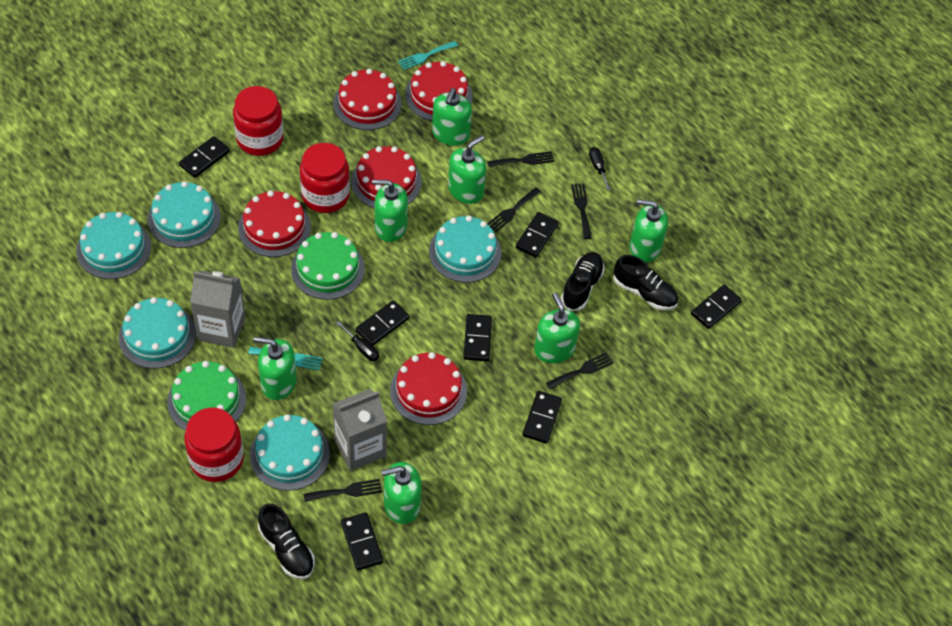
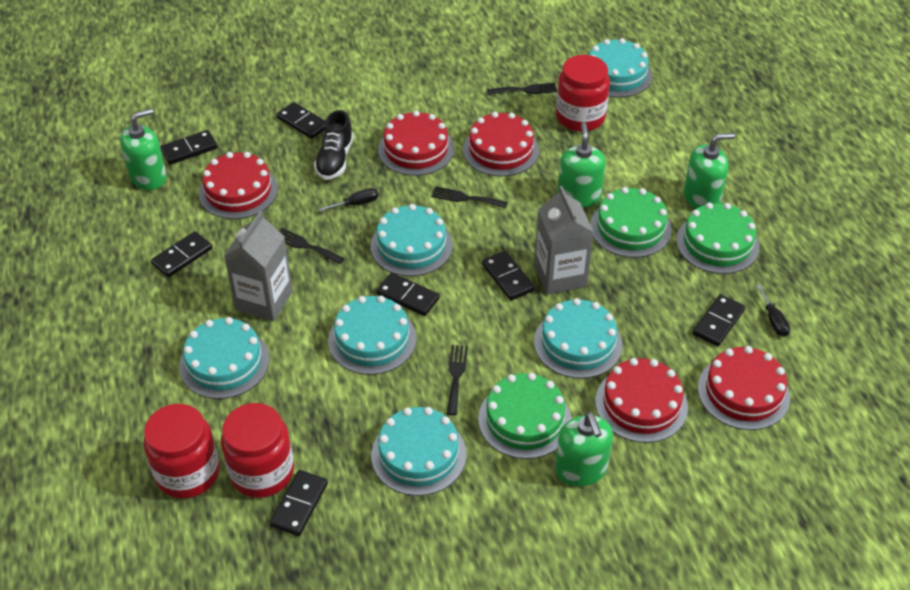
black fork: 5 -> 4
black shoe: 3 -> 1
green cake: 2 -> 3
green soap dispenser: 7 -> 4
turquoise cake: 5 -> 6
turquoise fork: 2 -> 0

